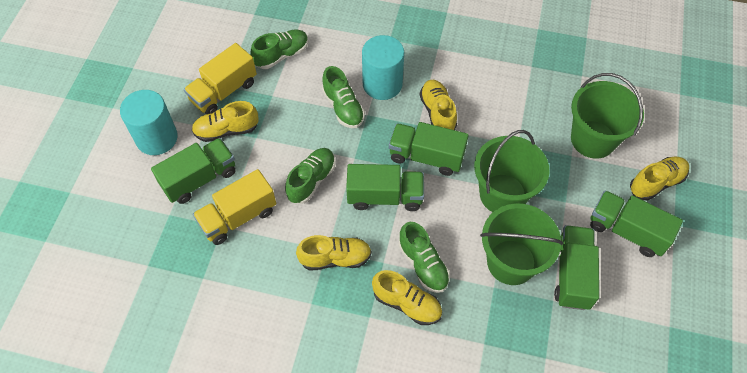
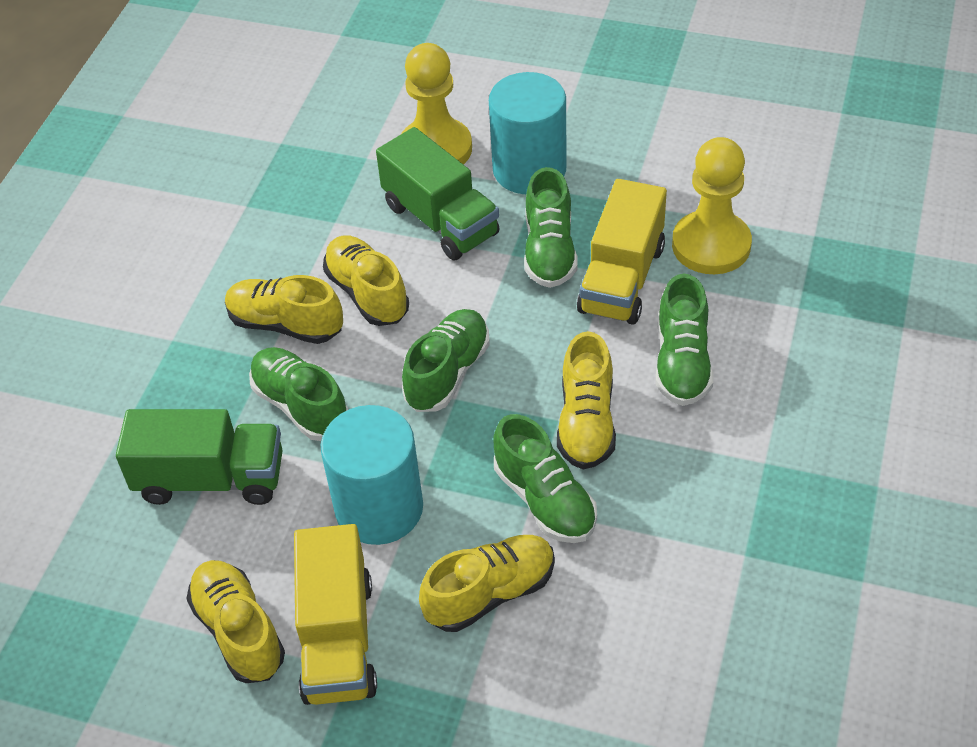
green bucket: 3 -> 0
green shoe: 4 -> 5
green truck: 5 -> 2
yellow pawn: 0 -> 2

